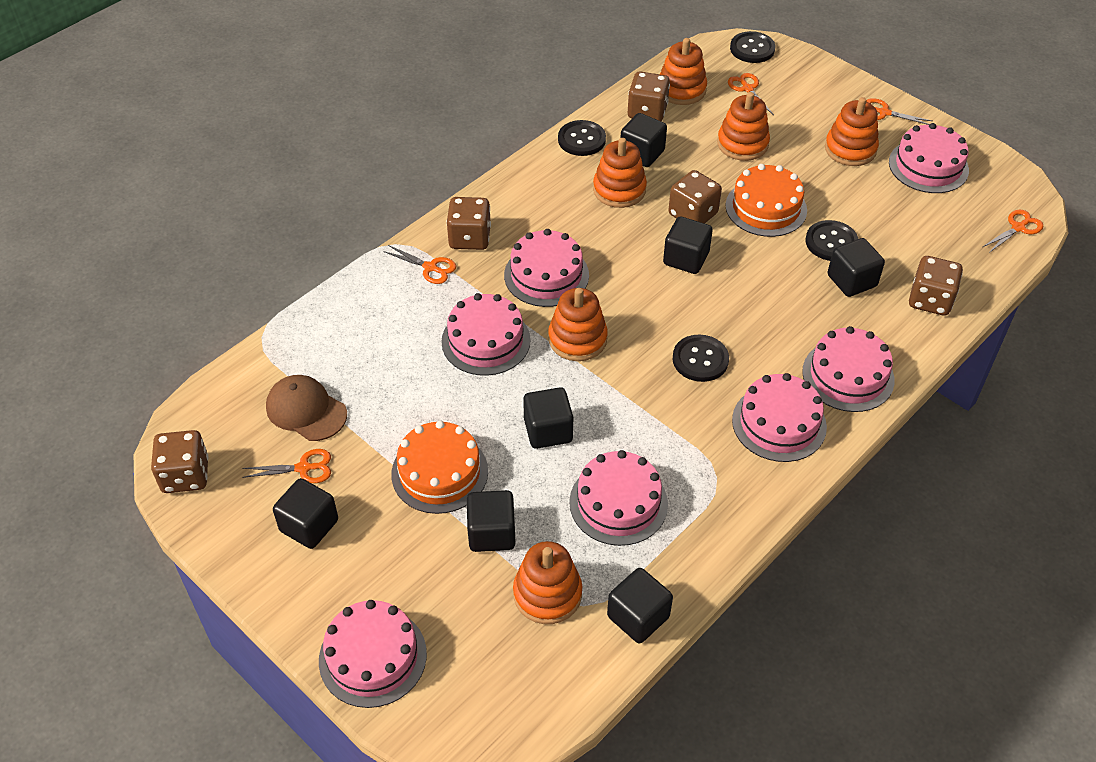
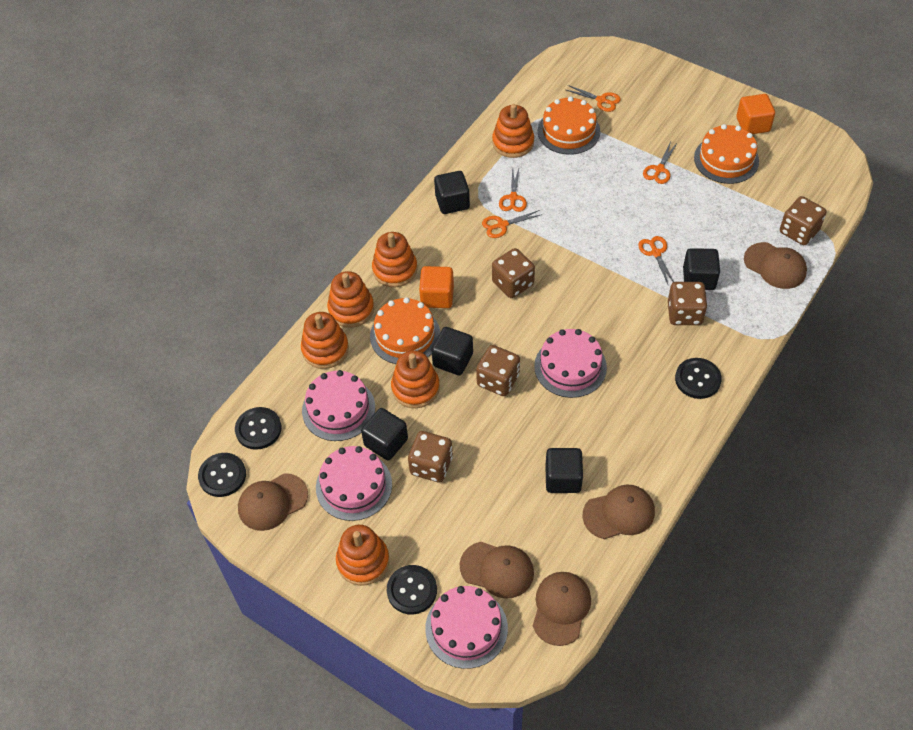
black cube: 7 -> 5
brown cap: 1 -> 5
orange cake: 2 -> 3
orange cube: 0 -> 2
pink cake: 7 -> 4

